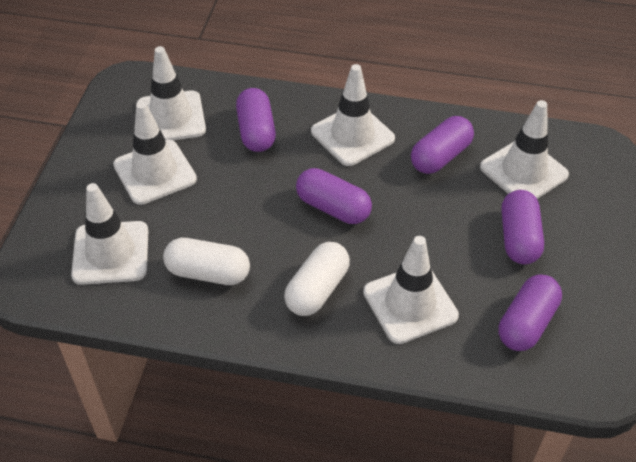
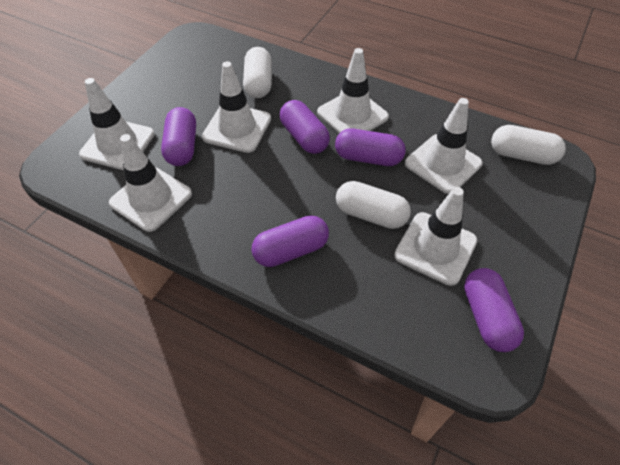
white capsule: 2 -> 3

